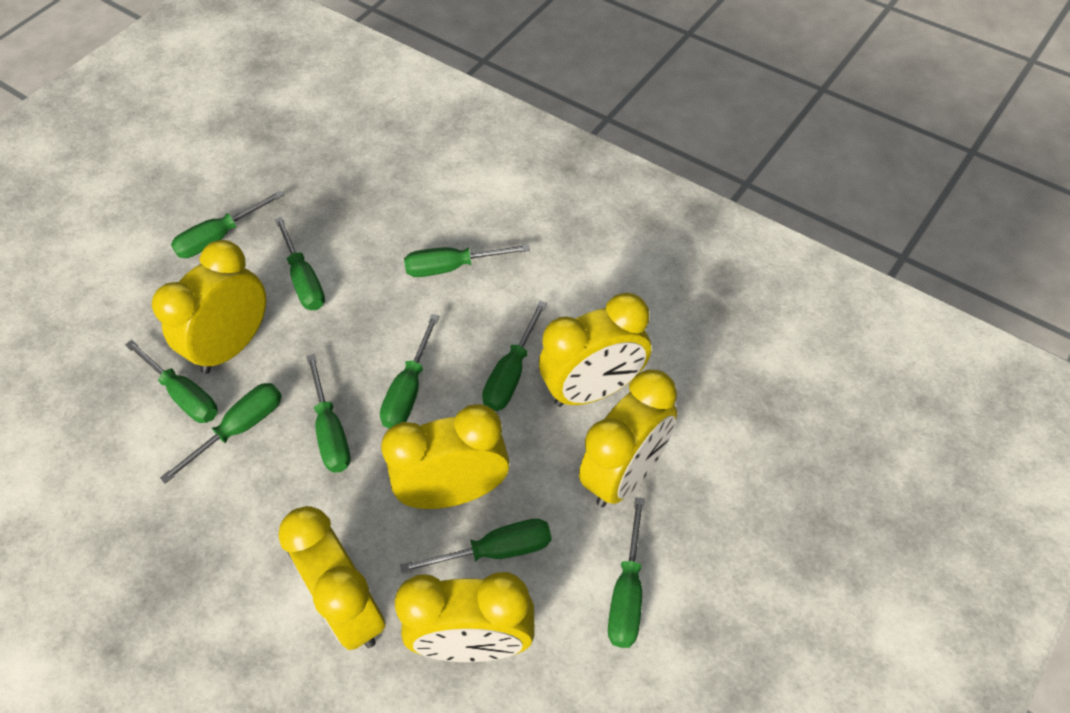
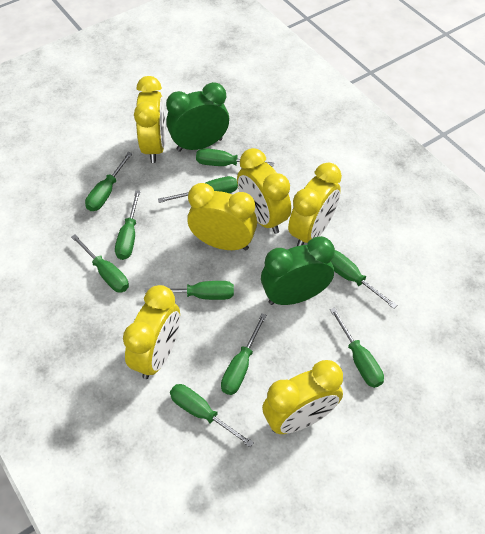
green clock: 0 -> 2

